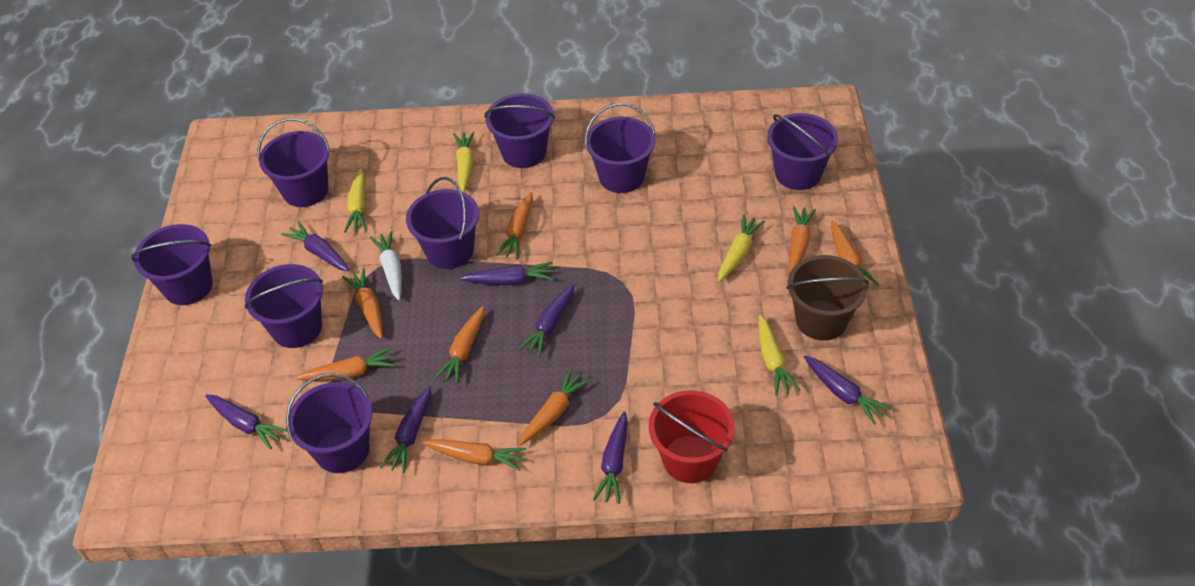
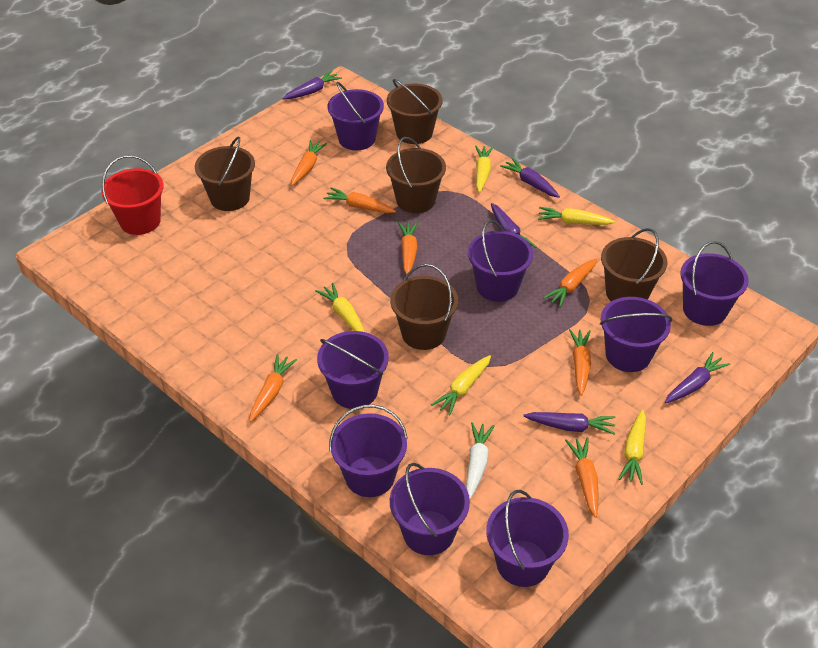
brown bucket: 1 -> 5
orange carrot: 8 -> 7
purple carrot: 7 -> 5
yellow carrot: 4 -> 5

